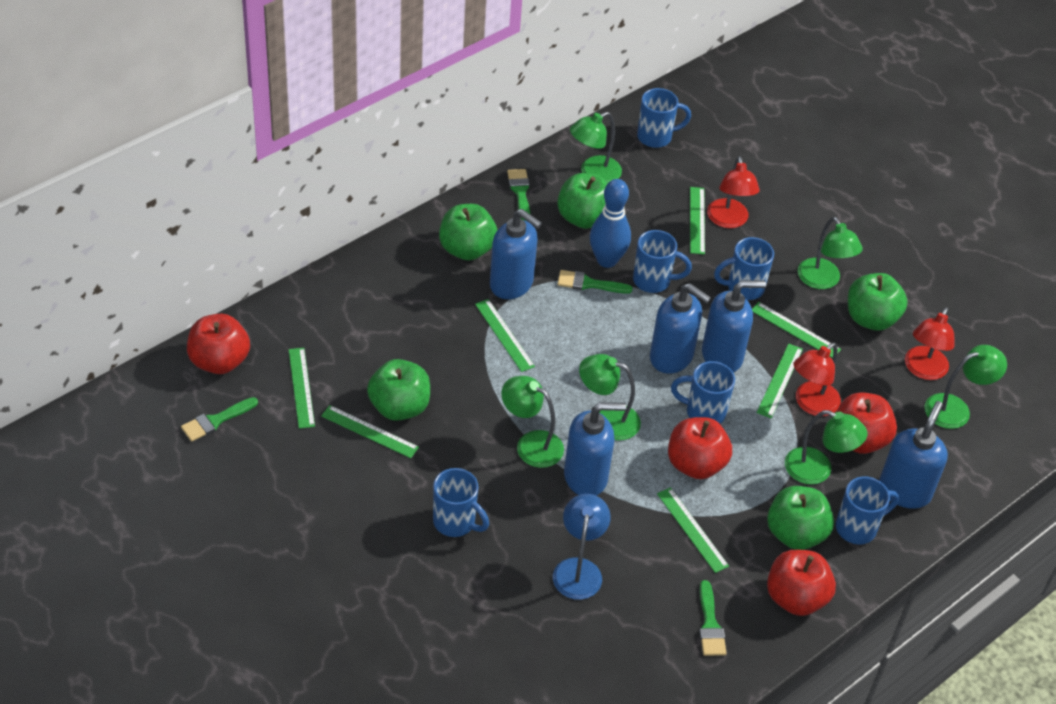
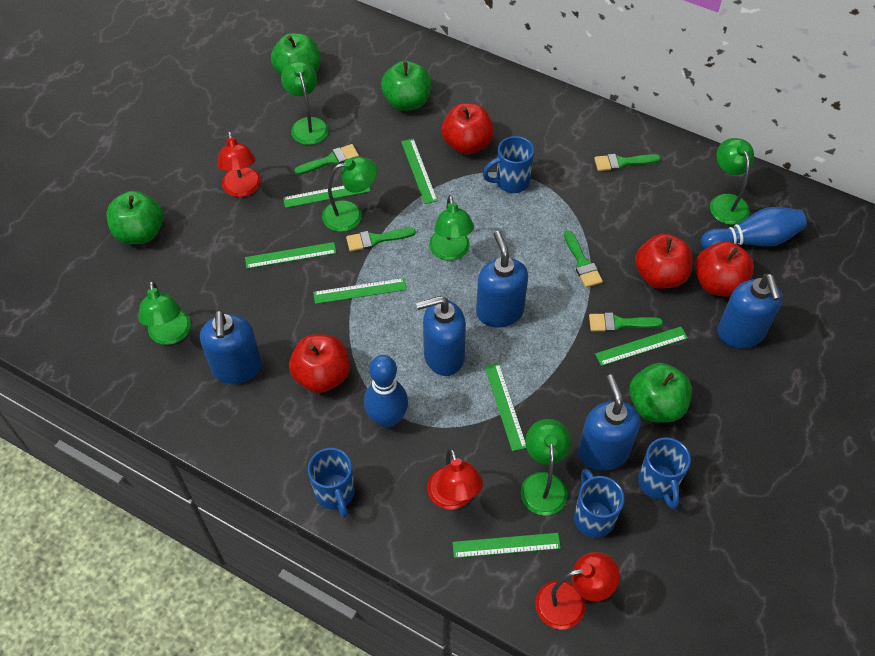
blue bowling pin: 1 -> 2
blue lamp: 1 -> 0
blue mug: 6 -> 4
green apple: 5 -> 4
green brush: 4 -> 5

